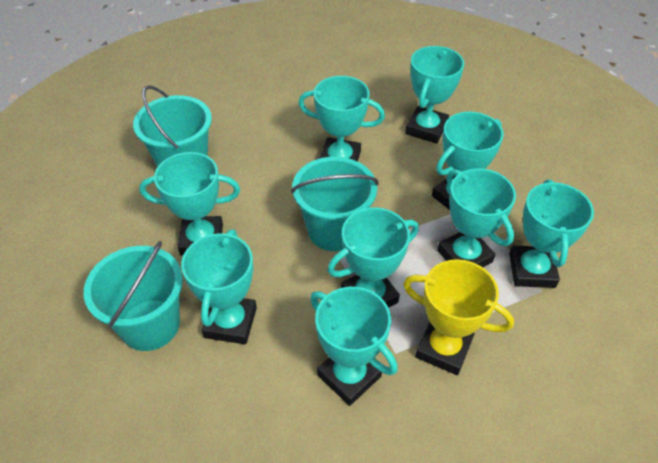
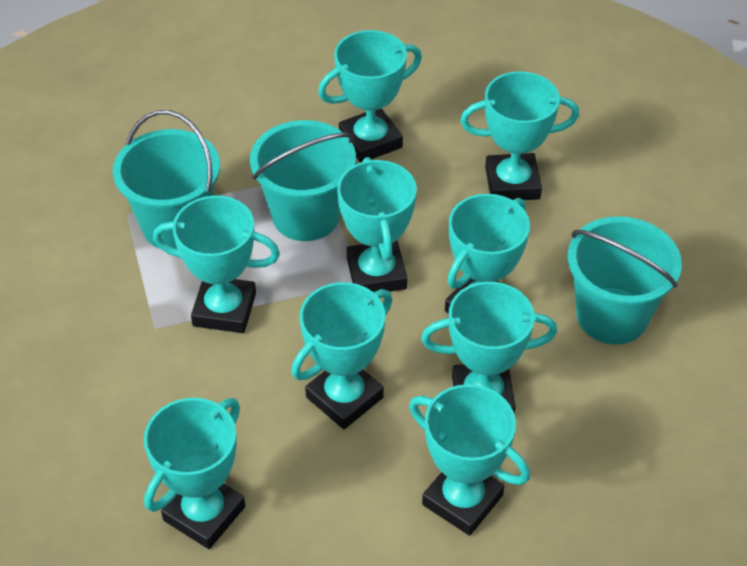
yellow trophy: 1 -> 0

